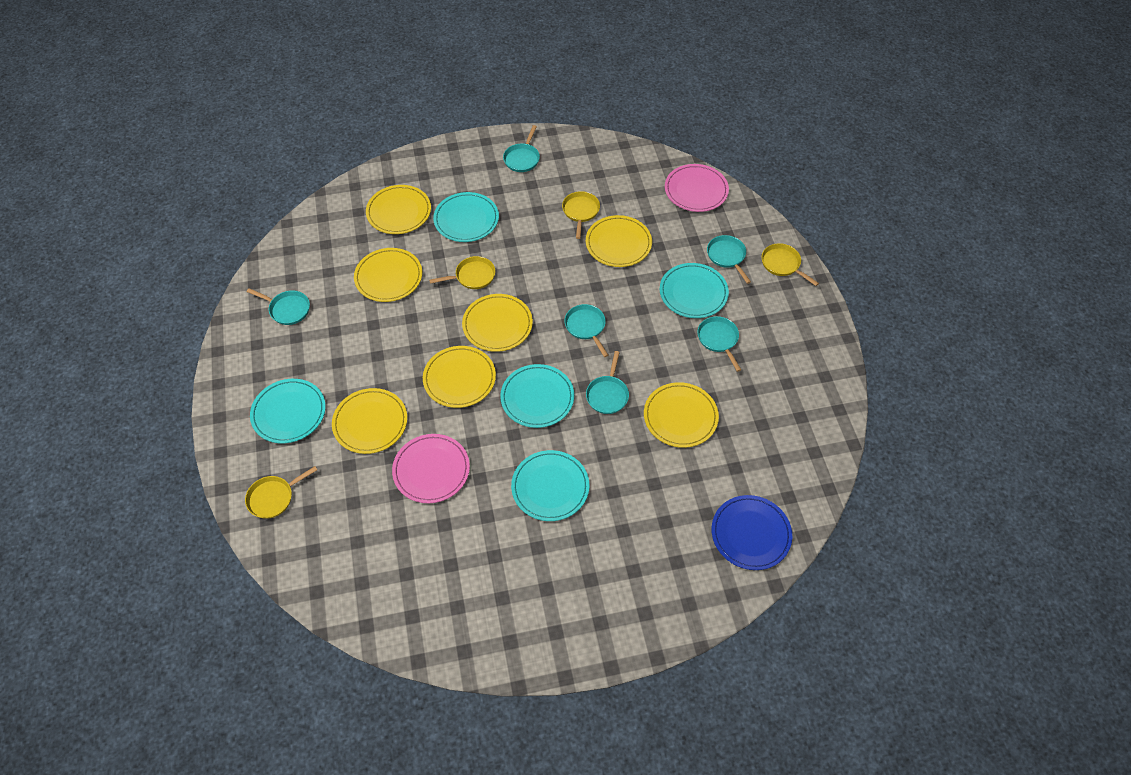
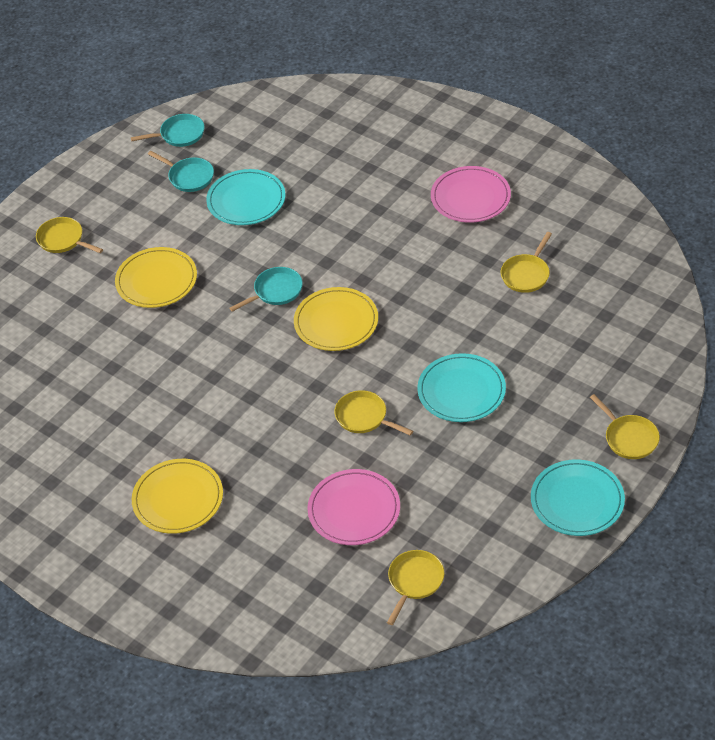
blue plate: 1 -> 0
turquoise pan: 6 -> 3
turquoise plate: 5 -> 3
yellow pan: 4 -> 5
yellow plate: 7 -> 3

